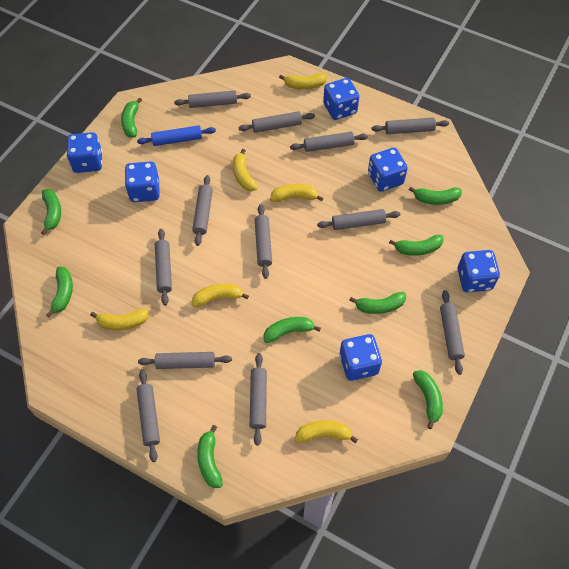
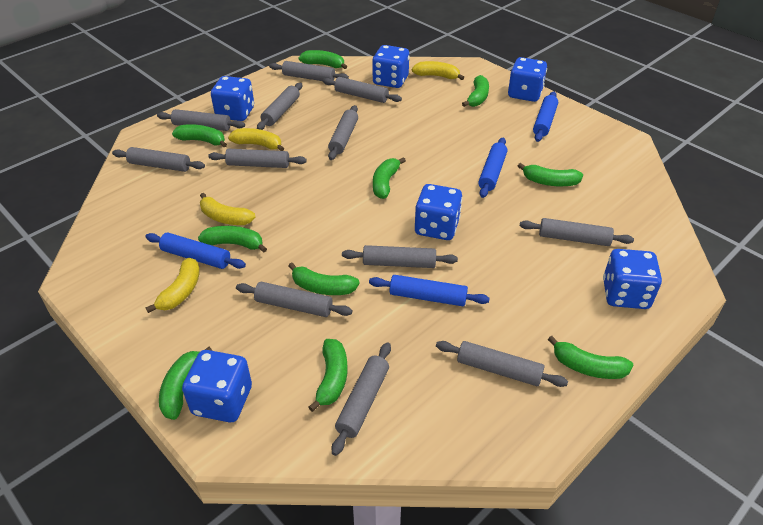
blue rolling pin: 1 -> 4
green banana: 9 -> 10
yellow banana: 6 -> 4

